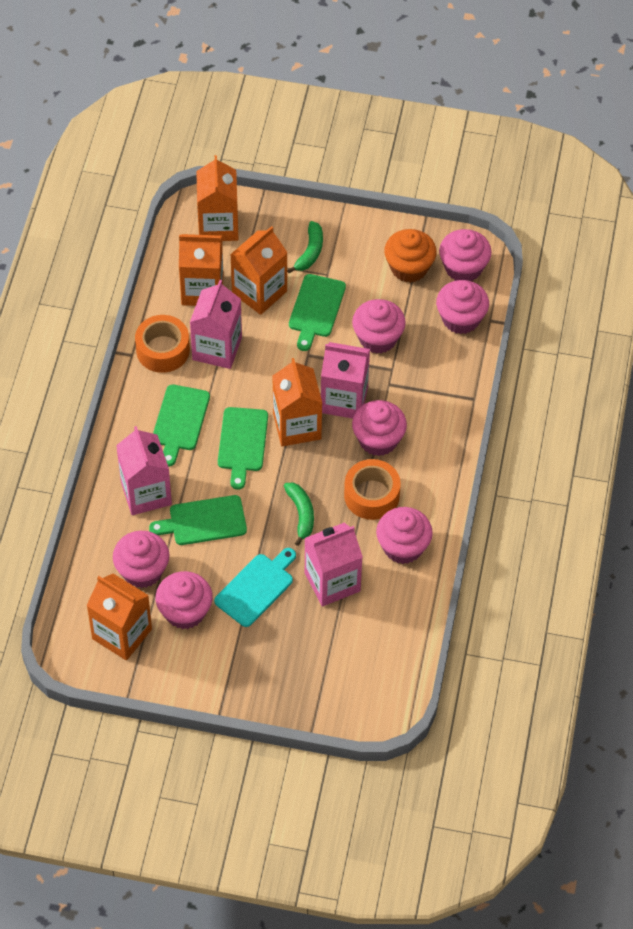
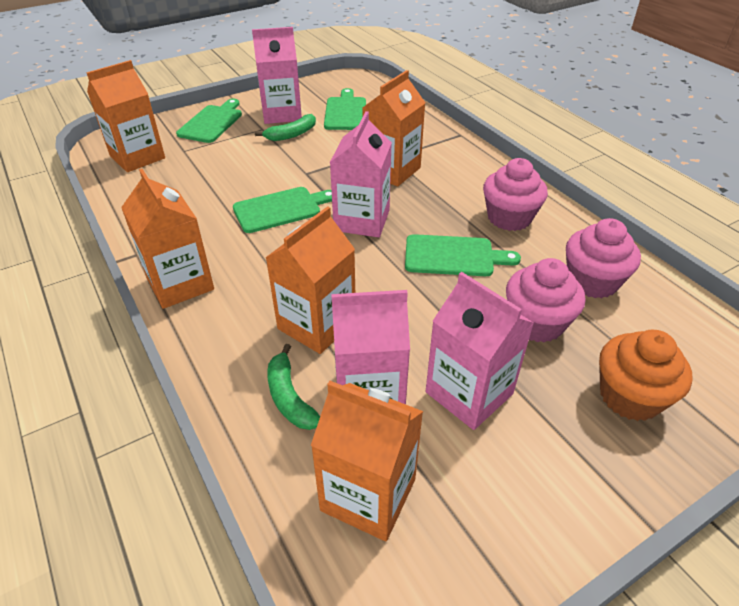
orange tape: 2 -> 0
pink cupcake: 7 -> 3
turquoise cutting board: 1 -> 0

